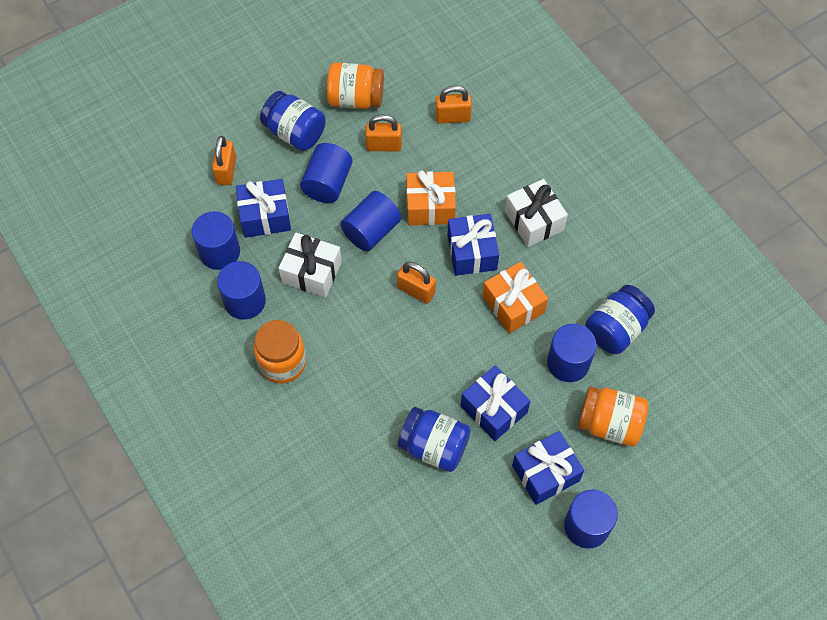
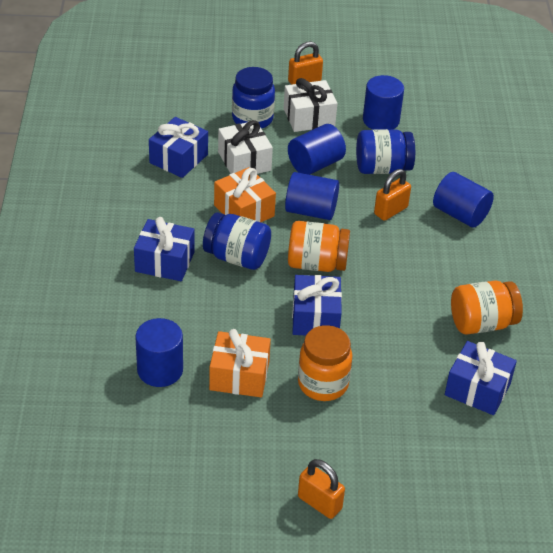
blue cylinder: 6 -> 5
orange padlock: 4 -> 3

